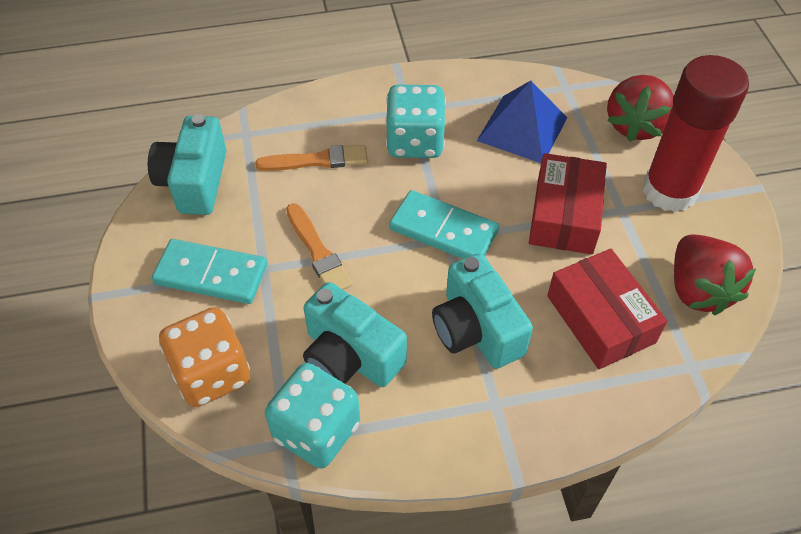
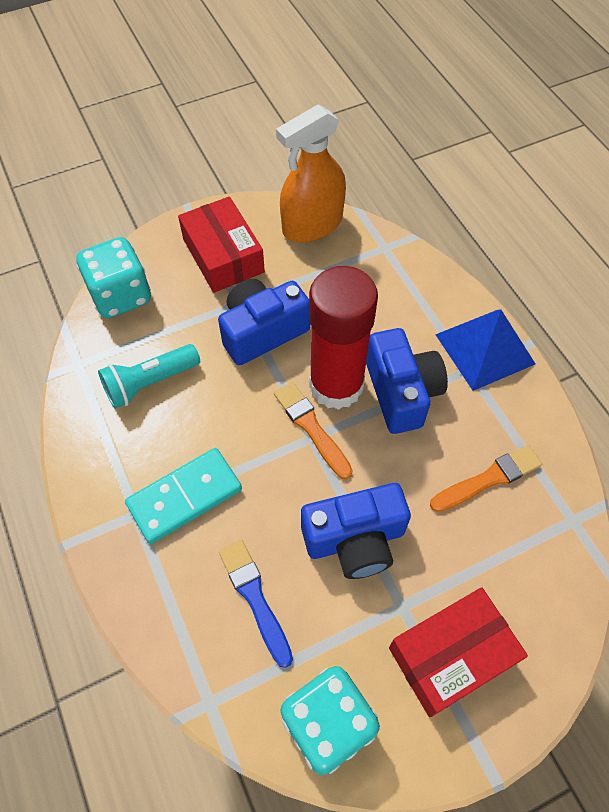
blue brush: 0 -> 1
blue camera: 0 -> 3
orange dice: 1 -> 0
orange spray bottle: 0 -> 1
red strawberry: 2 -> 0
turquoise camera: 3 -> 0
turquoise domino: 2 -> 1
turquoise flashlight: 0 -> 1

